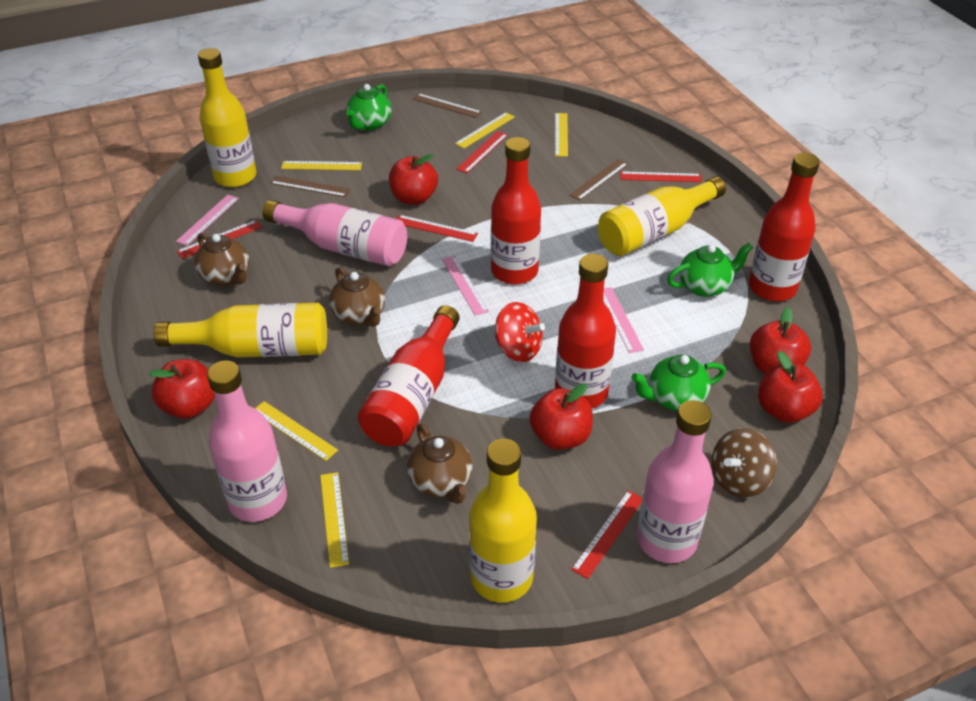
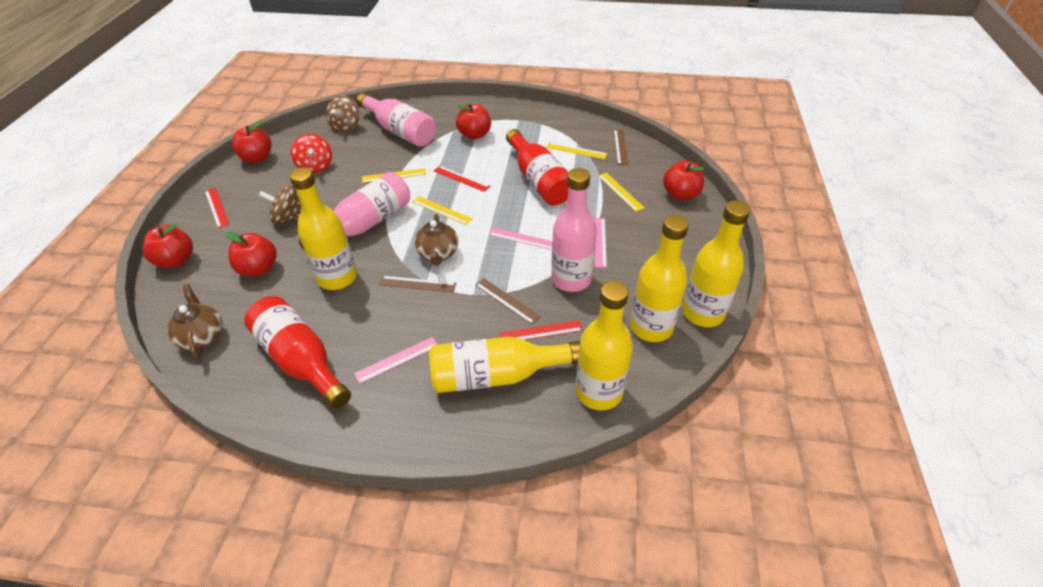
brown spinning top: 1 -> 2
brown teapot: 3 -> 2
green teapot: 3 -> 0
red bottle: 4 -> 2
red ruler: 5 -> 3
yellow bottle: 4 -> 5
yellow ruler: 5 -> 4

